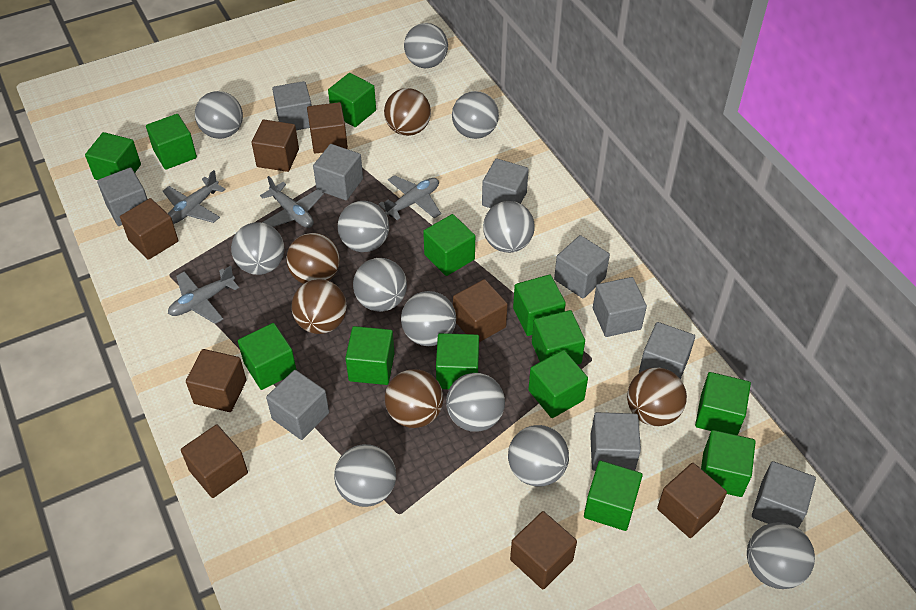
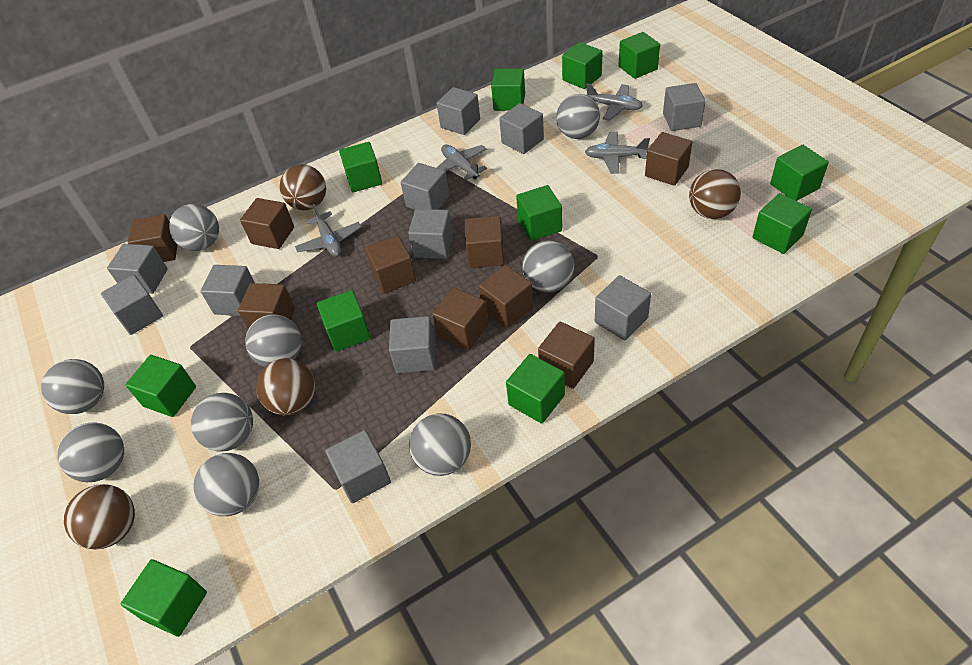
brown ball: 5 -> 4
brown cube: 8 -> 9
green cube: 13 -> 11
grey ball: 12 -> 9
grey cube: 10 -> 11

